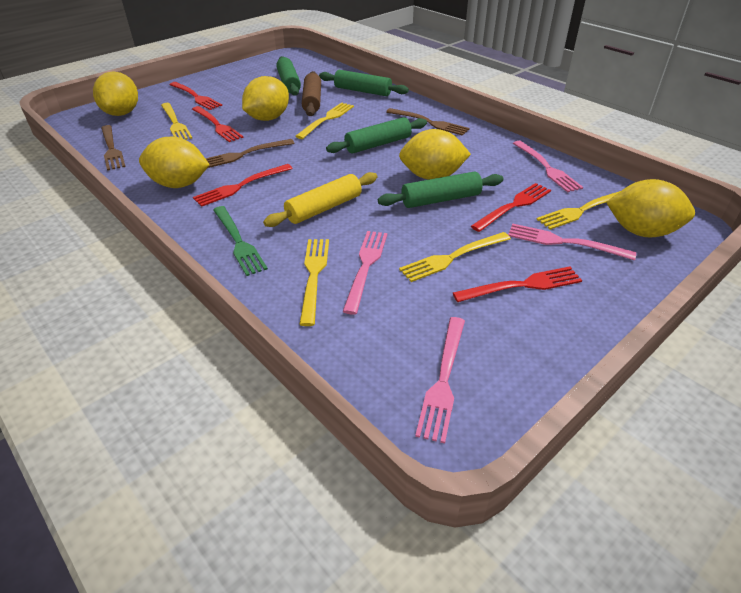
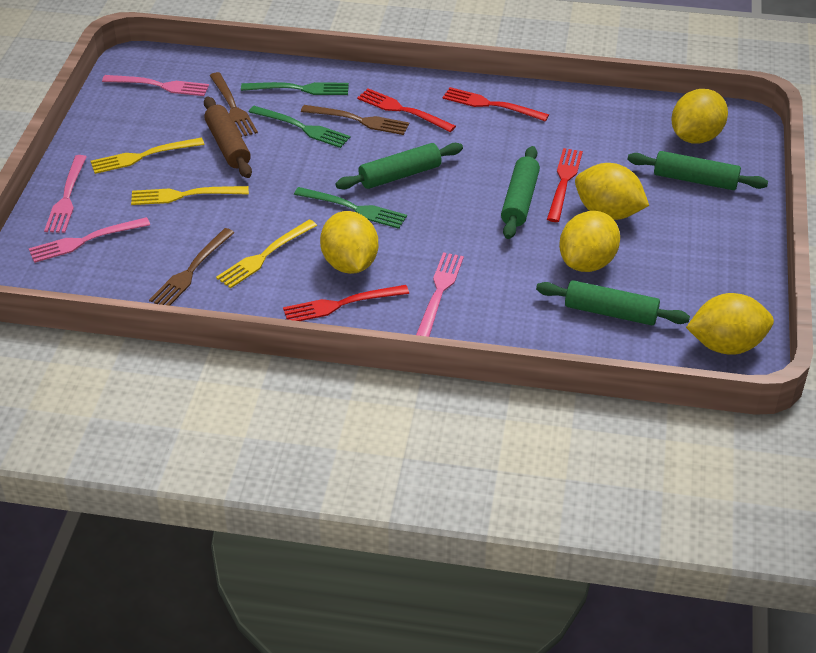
green fork: 1 -> 3
red fork: 5 -> 4
yellow fork: 5 -> 3
yellow rolling pin: 1 -> 0

